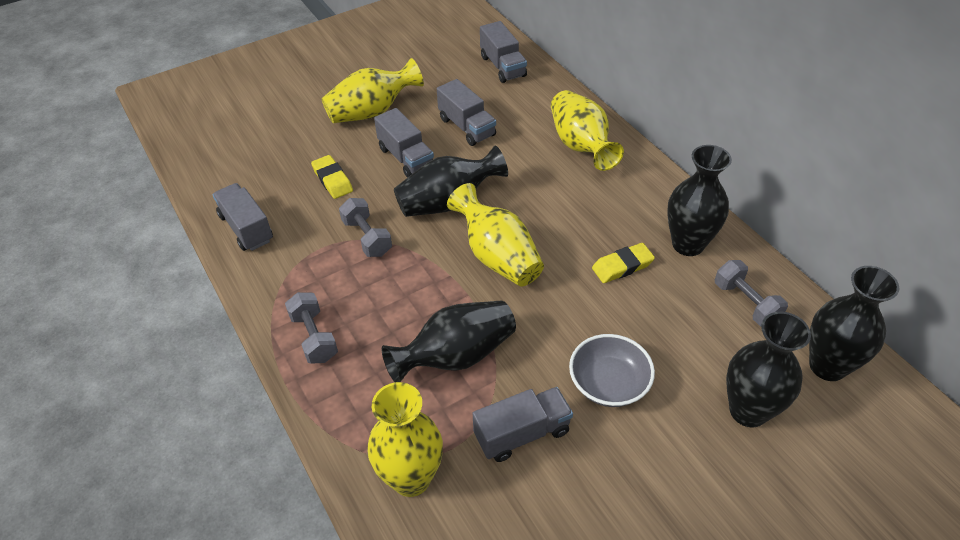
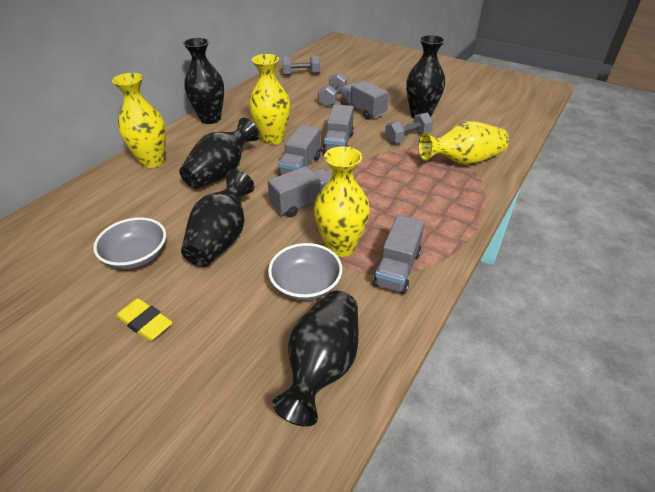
grey bowl: 1 -> 2
yellow eraser: 2 -> 1

